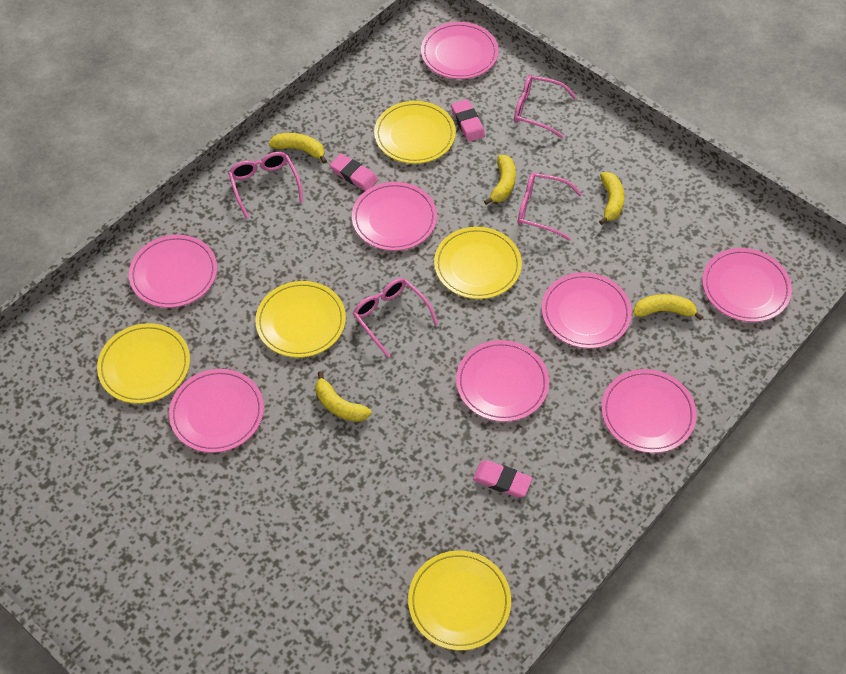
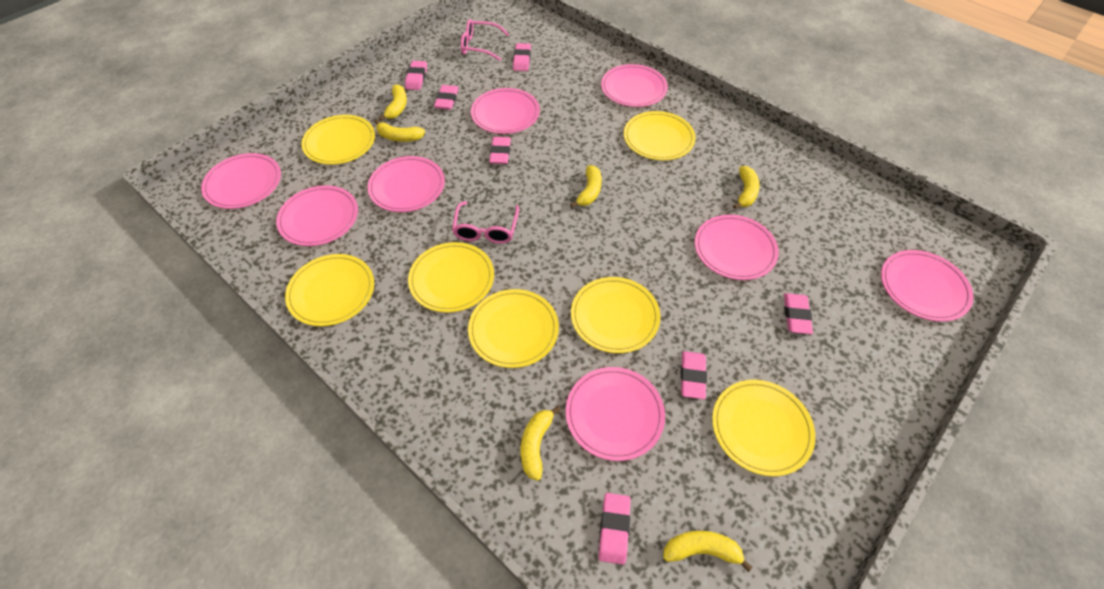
pink eraser: 3 -> 7
pink glasses: 4 -> 2
yellow banana: 5 -> 6
yellow plate: 5 -> 7

